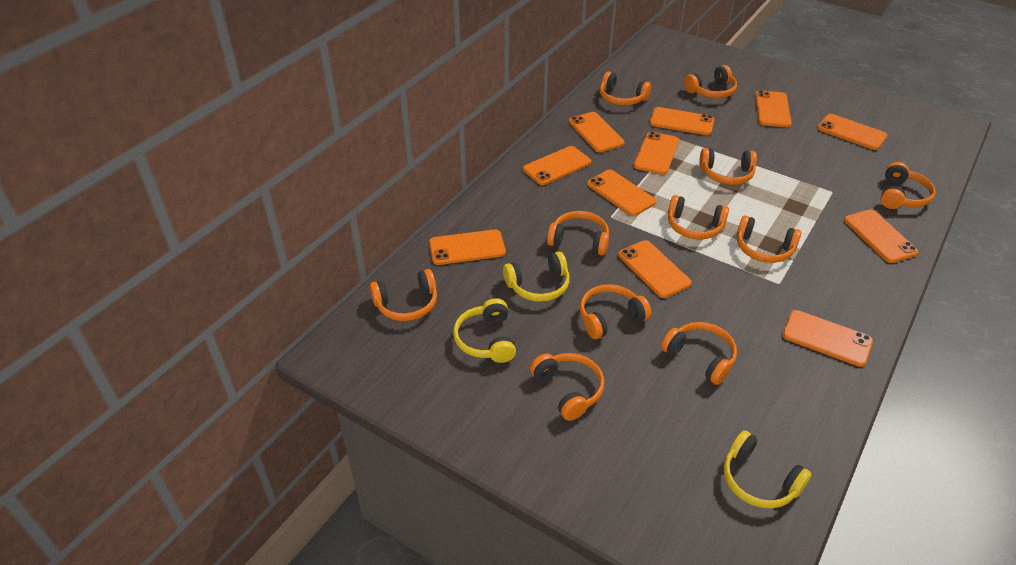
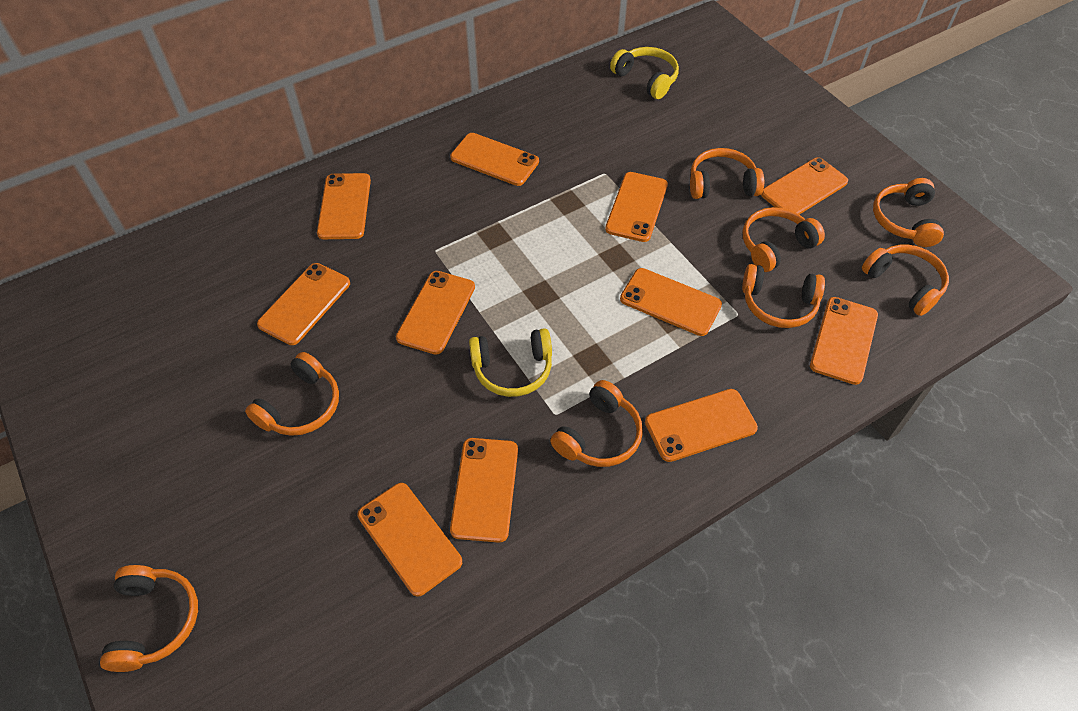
orange headphones: 11 -> 8
yellow headphones: 3 -> 2

